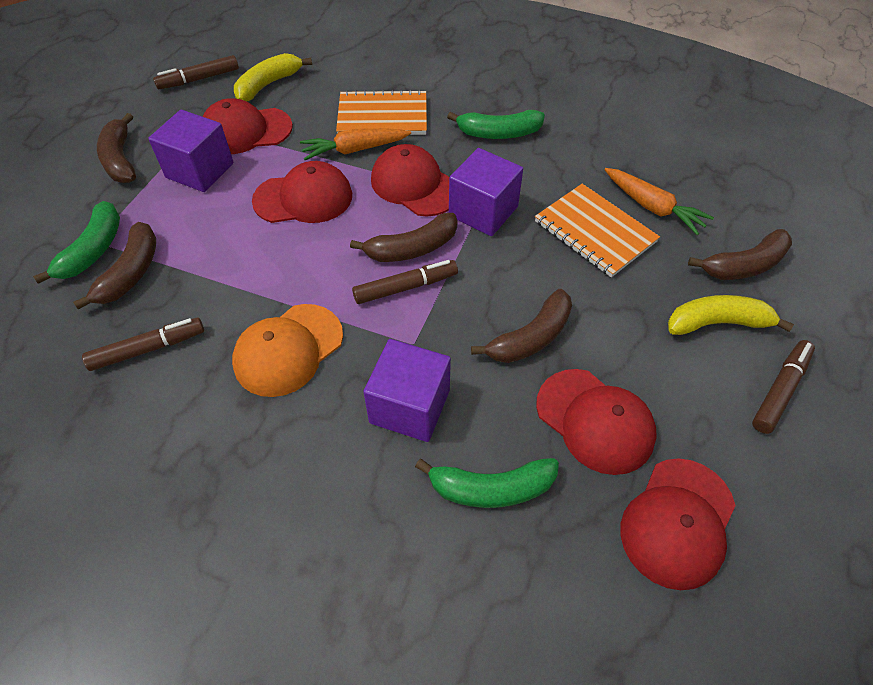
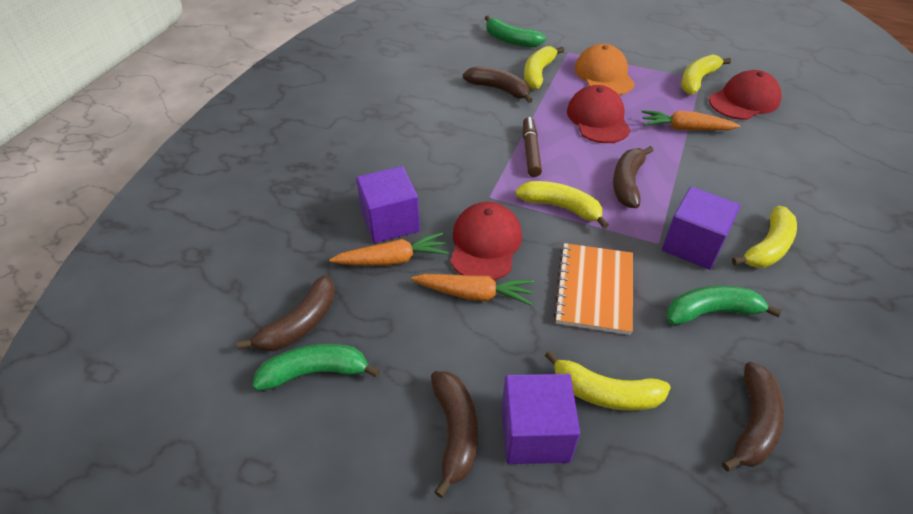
brown marker: 4 -> 1
orange carrot: 2 -> 3
orange notebook: 2 -> 1
red cap: 5 -> 3
yellow banana: 2 -> 5

